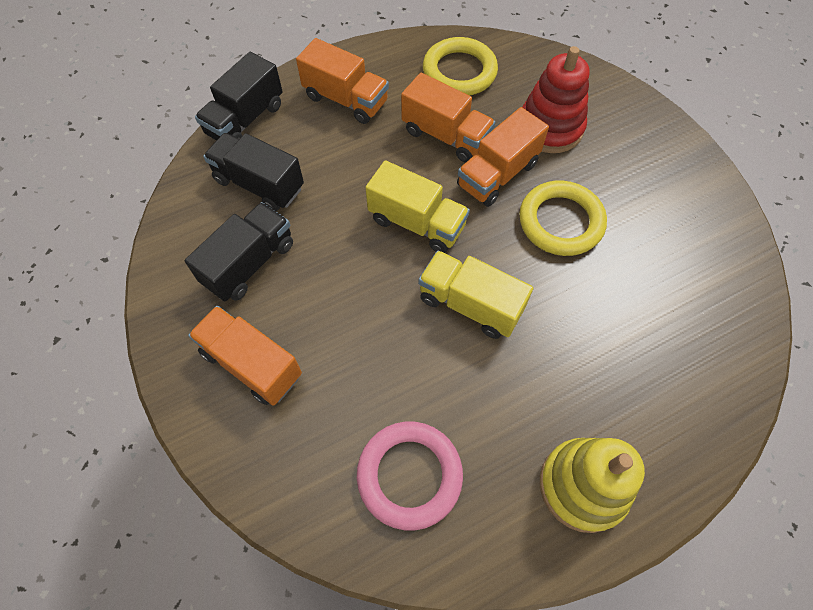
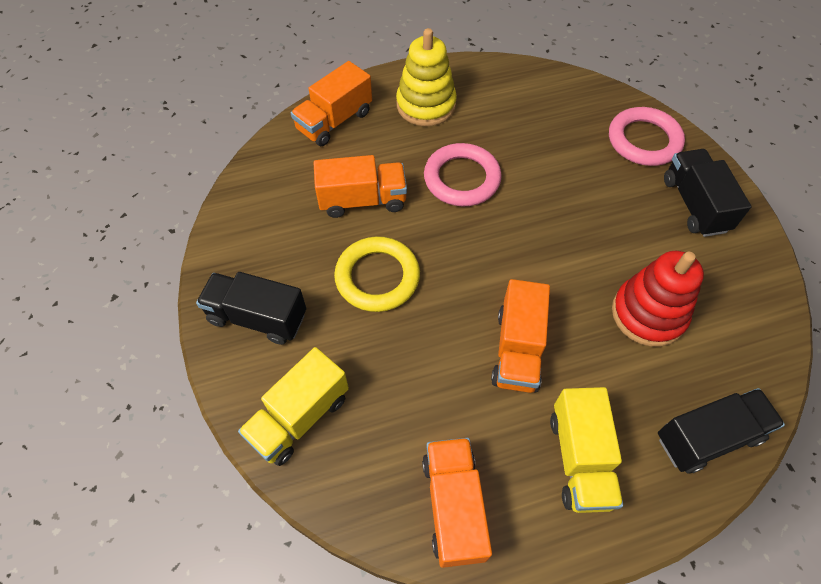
pink ring: 1 -> 2
yellow ring: 2 -> 1

